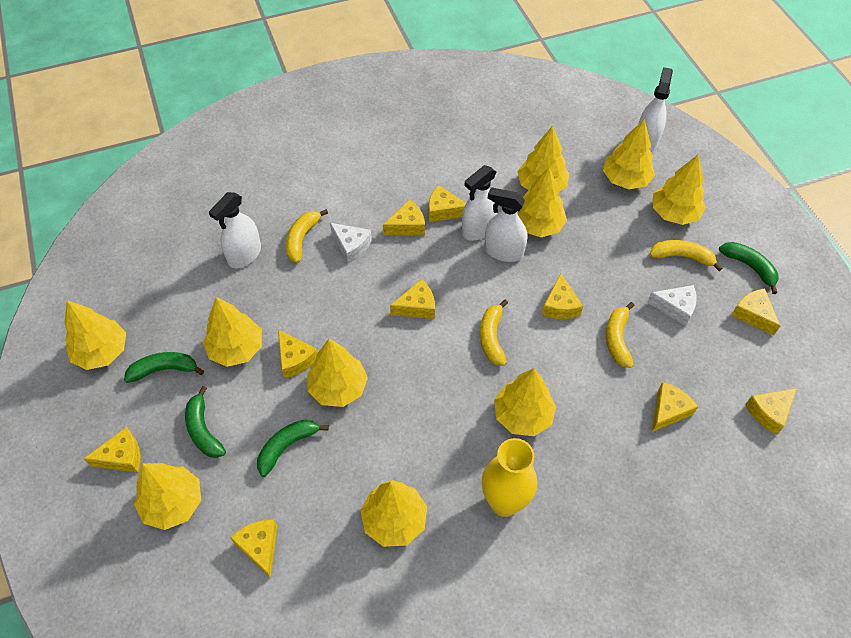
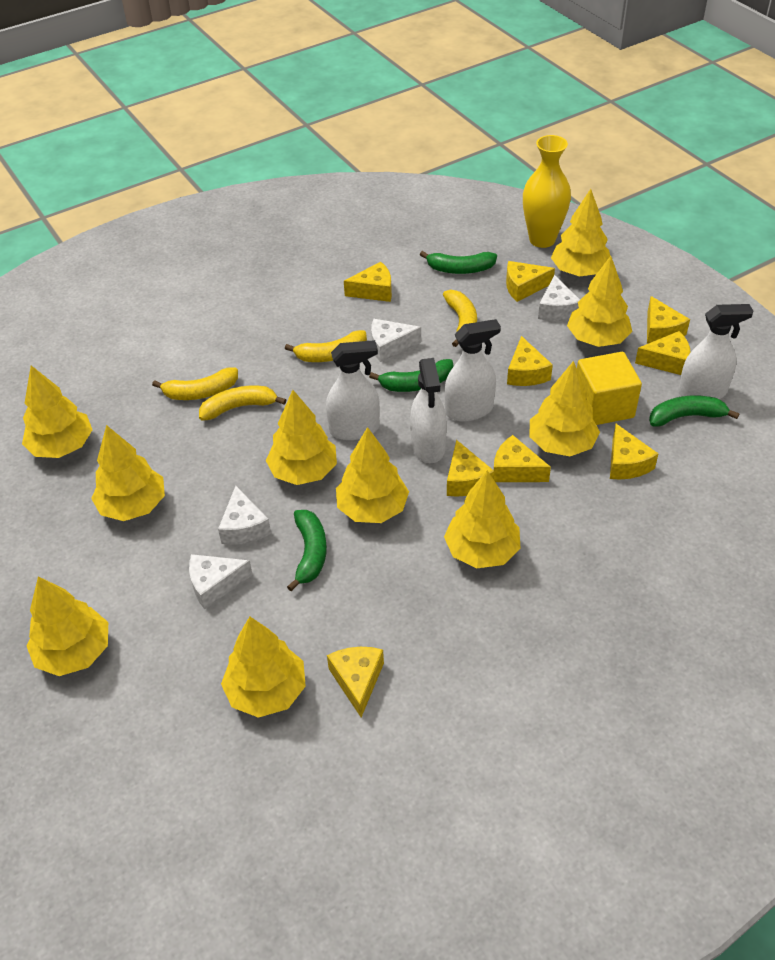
white cheese: 2 -> 4
yellow cheese: 10 -> 9
yellow cube: 0 -> 1

